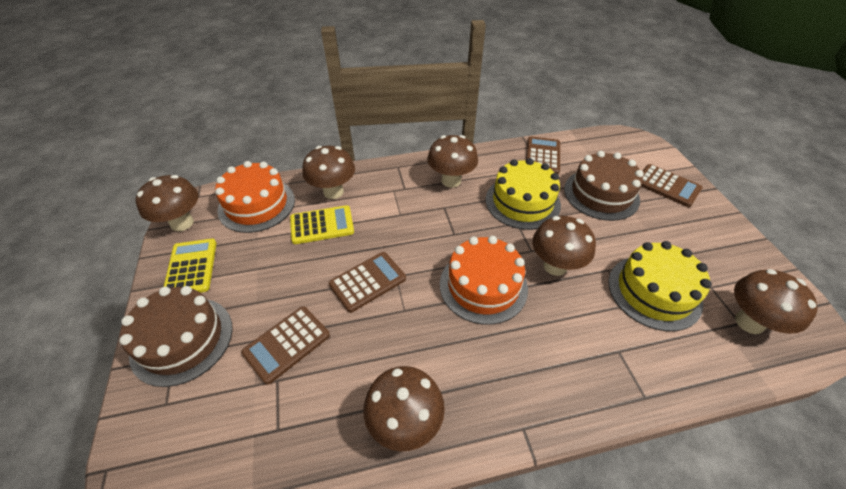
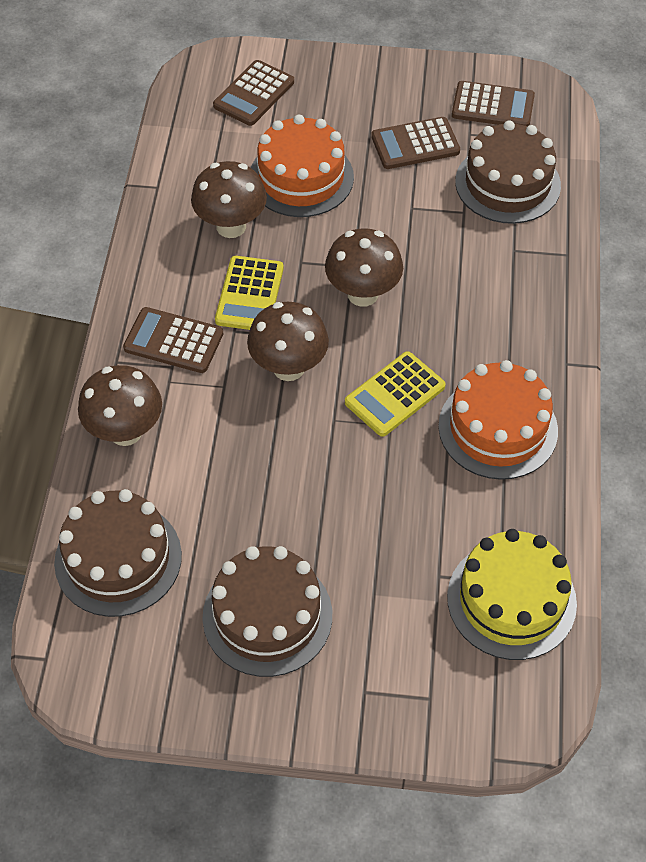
brown cake: 2 -> 3
brown mushroom: 6 -> 4
yellow cake: 2 -> 1

